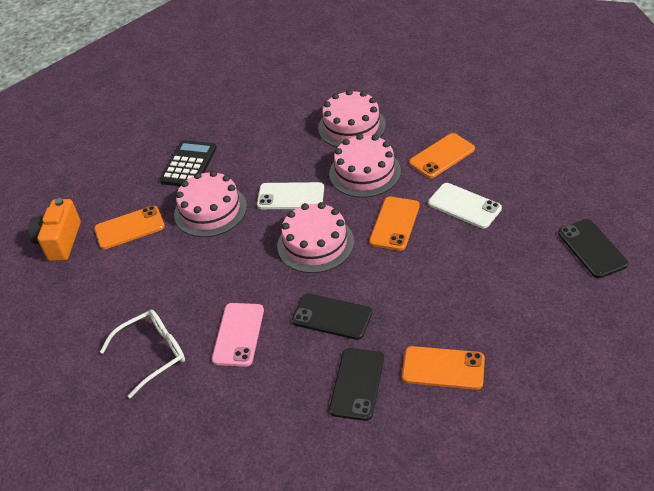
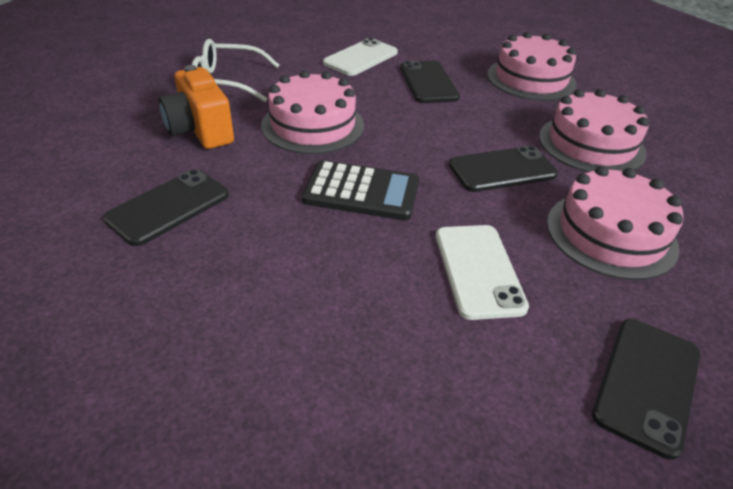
black phone: 3 -> 4
orange phone: 4 -> 0
pink phone: 1 -> 0

